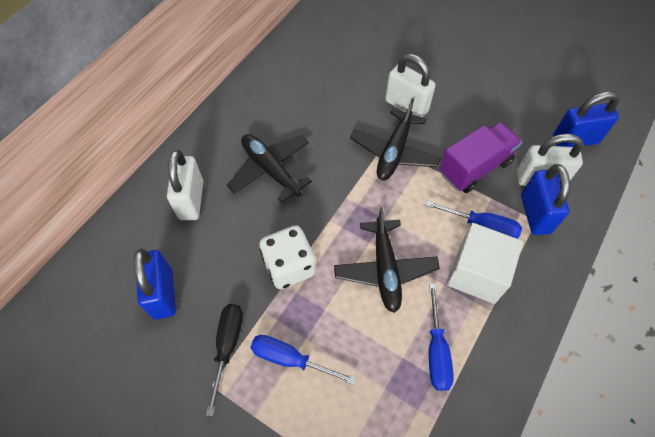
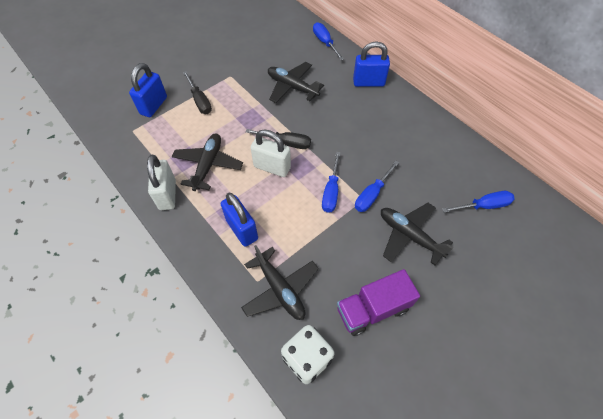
black plane: 3 -> 4
black screwdriver: 1 -> 2
blue screwdriver: 3 -> 4
white cube: 1 -> 0
white padlock: 3 -> 2

